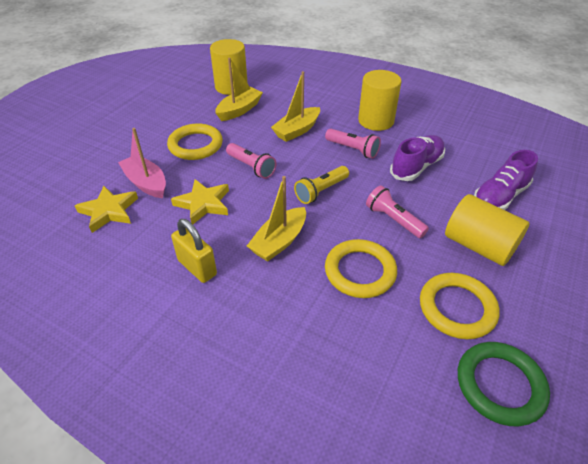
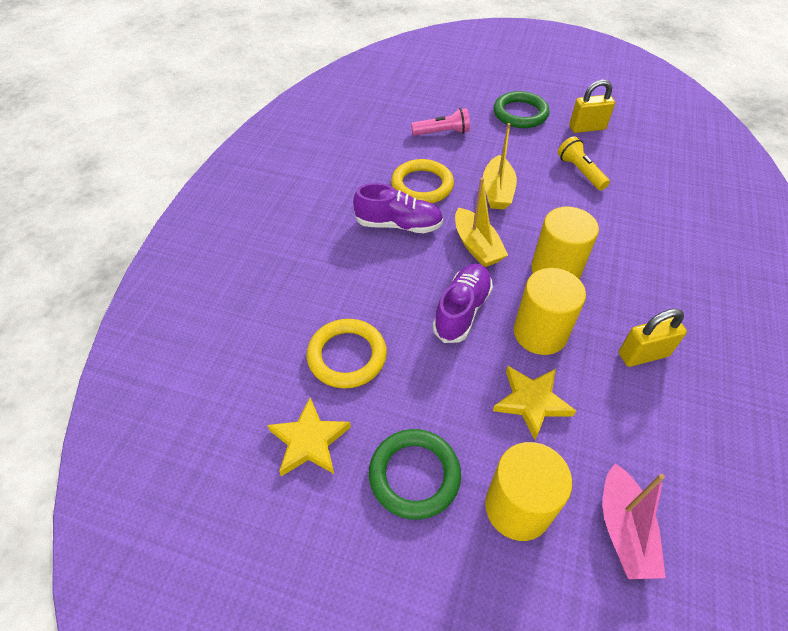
green ring: 1 -> 2
pink flashlight: 3 -> 1
yellow boat: 3 -> 2
yellow padlock: 1 -> 2
yellow ring: 3 -> 2

